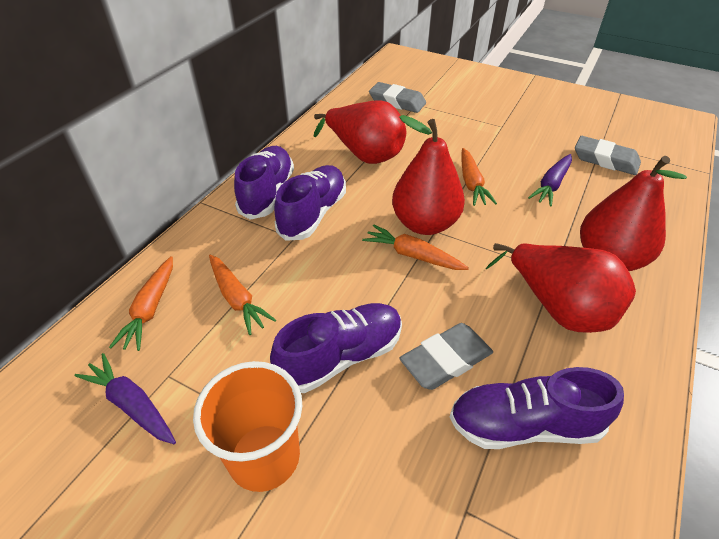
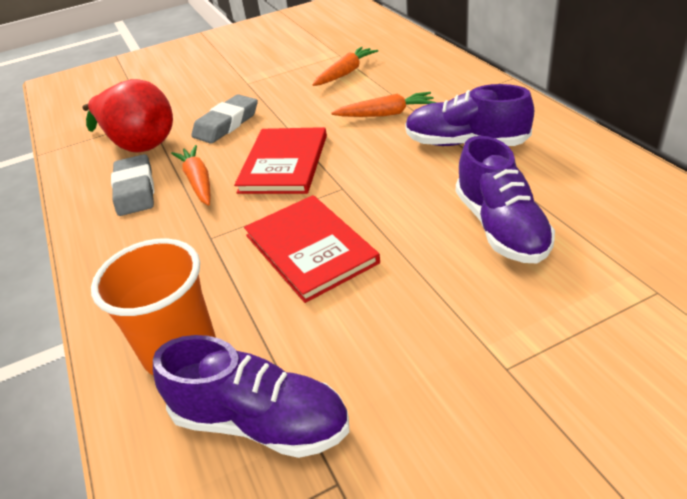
grey eraser: 3 -> 2
orange carrot: 4 -> 3
purple carrot: 2 -> 0
purple shoe: 4 -> 3
red book: 0 -> 2
red pear: 4 -> 1

